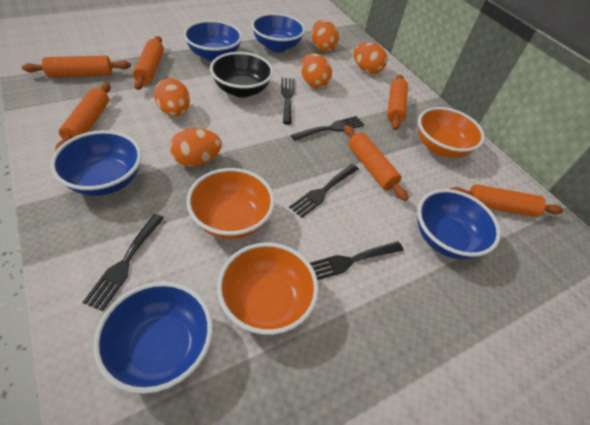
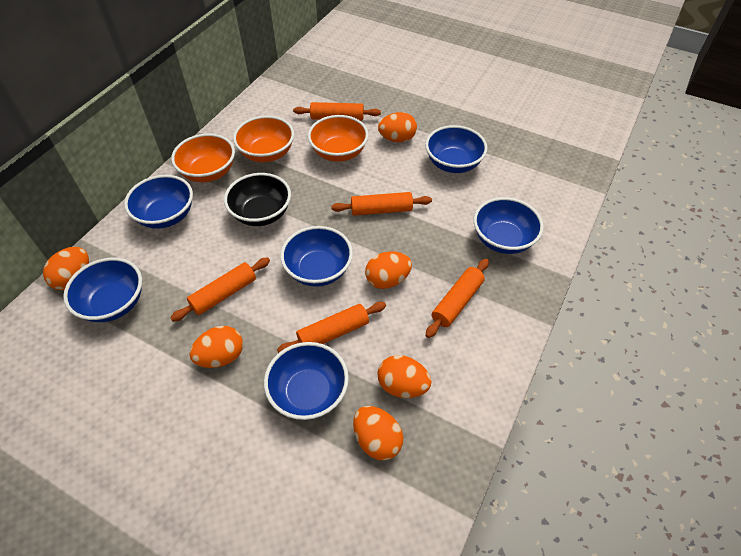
black fork: 5 -> 0
blue bowl: 5 -> 6
orange egg: 5 -> 6
orange rolling pin: 6 -> 5

